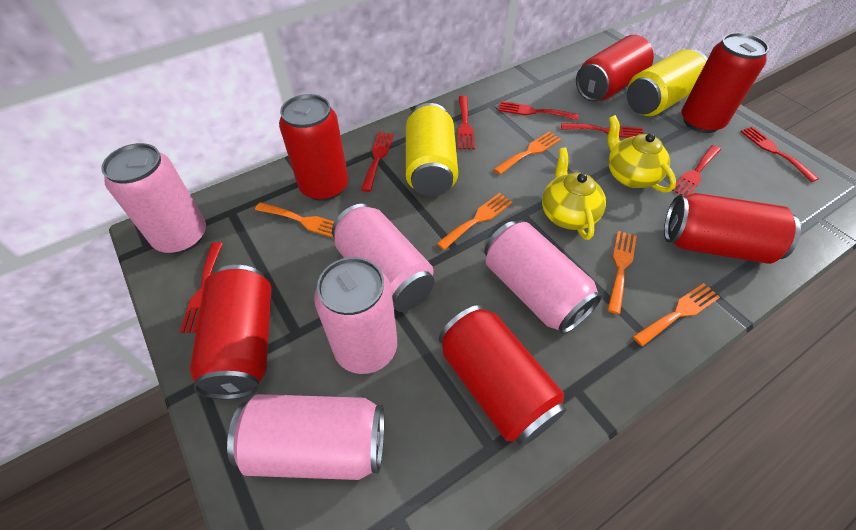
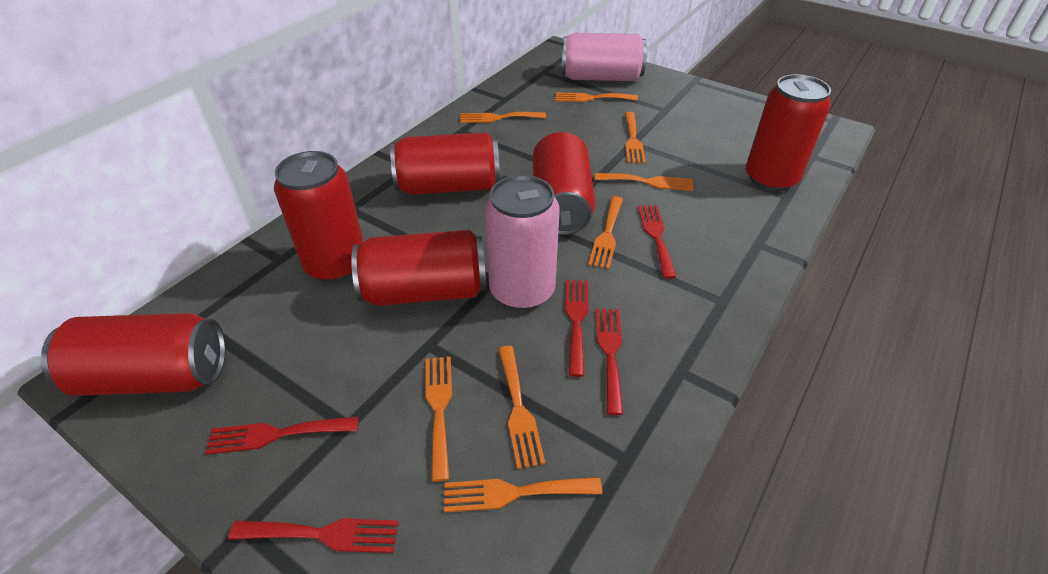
orange fork: 5 -> 8
pink can: 5 -> 2
red fork: 7 -> 5
yellow can: 2 -> 0
yellow teapot: 2 -> 0

